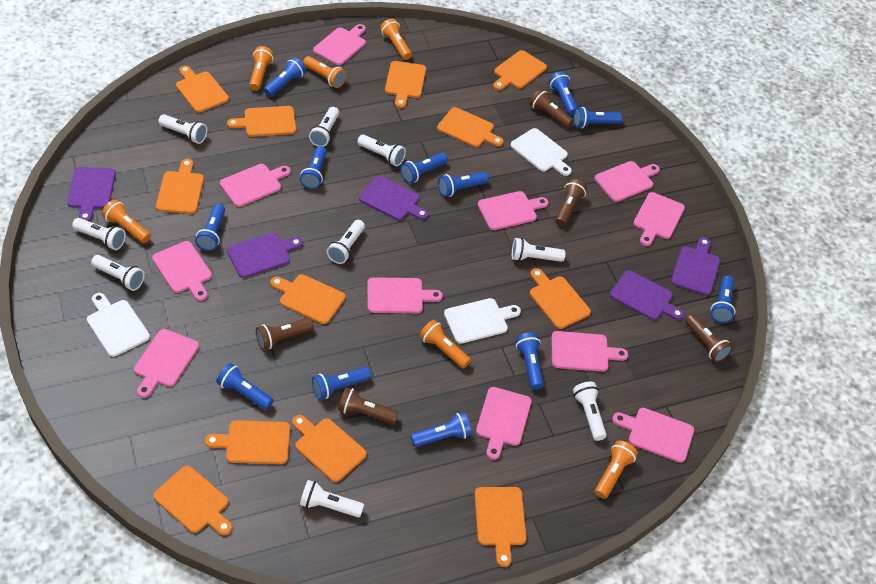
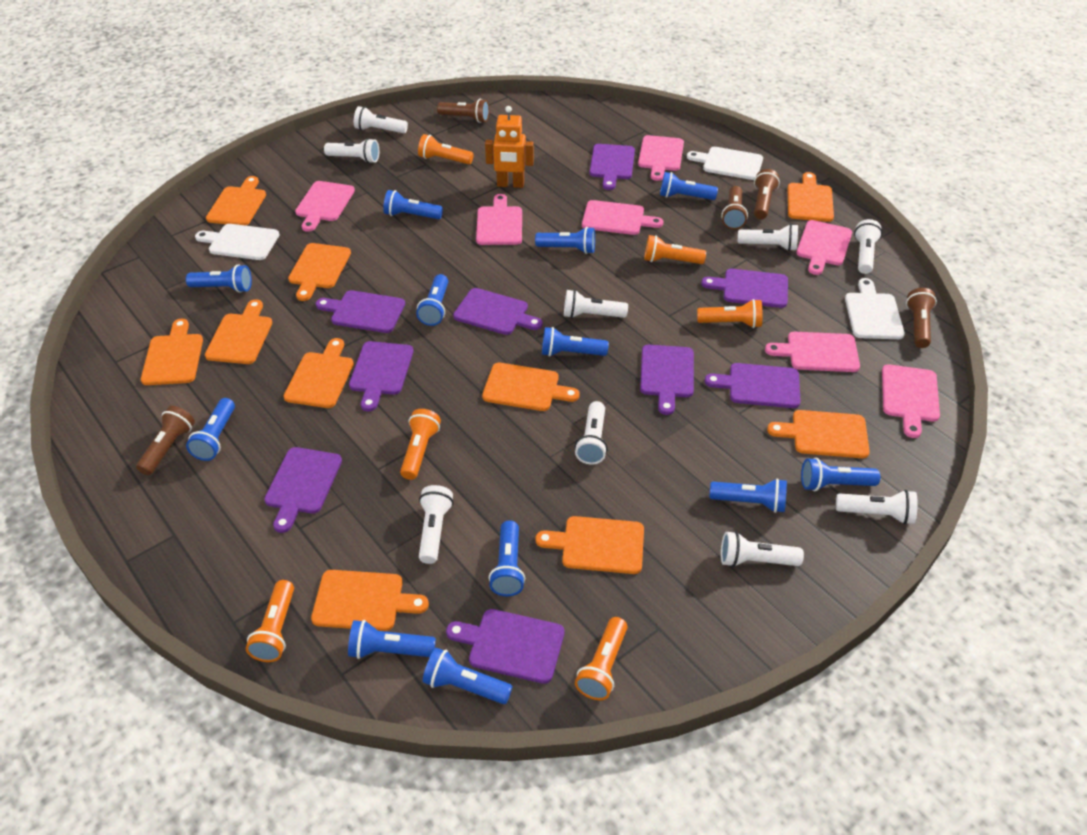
orange cutting board: 12 -> 10
orange robot: 0 -> 1
pink cutting board: 11 -> 7
purple cutting board: 5 -> 9

